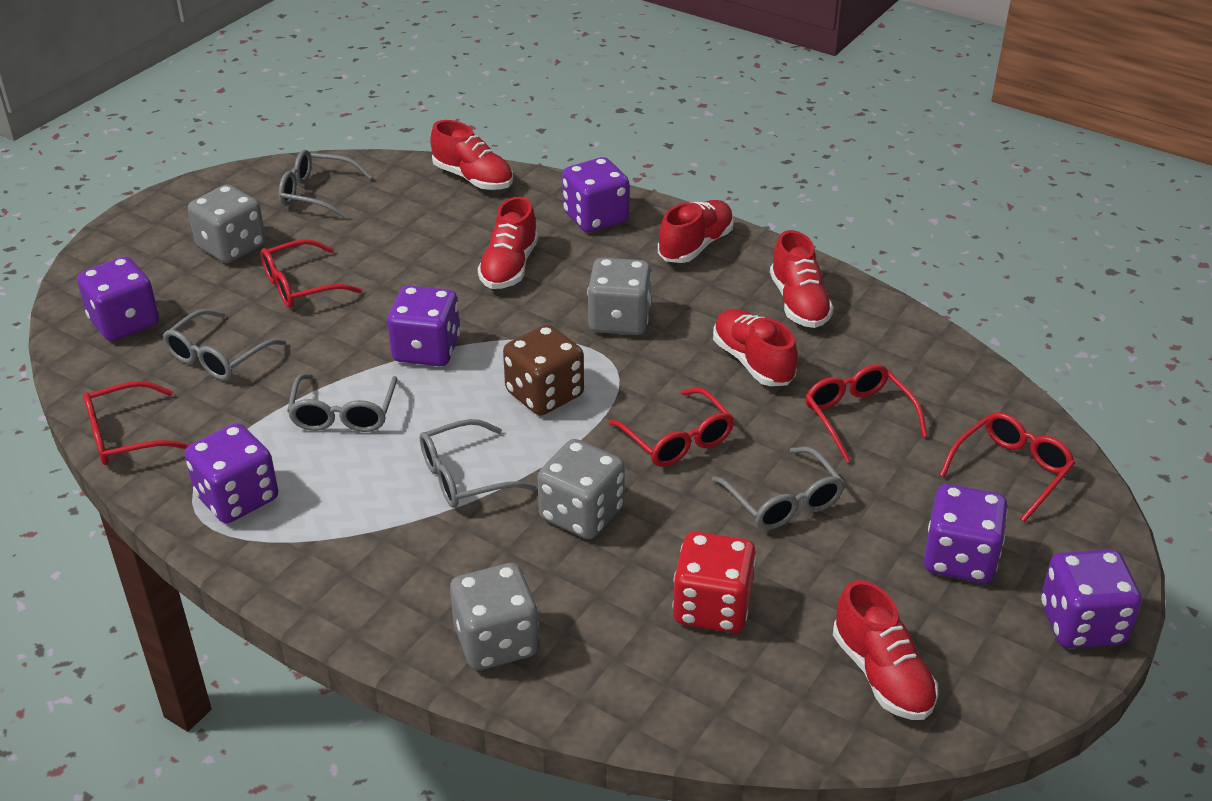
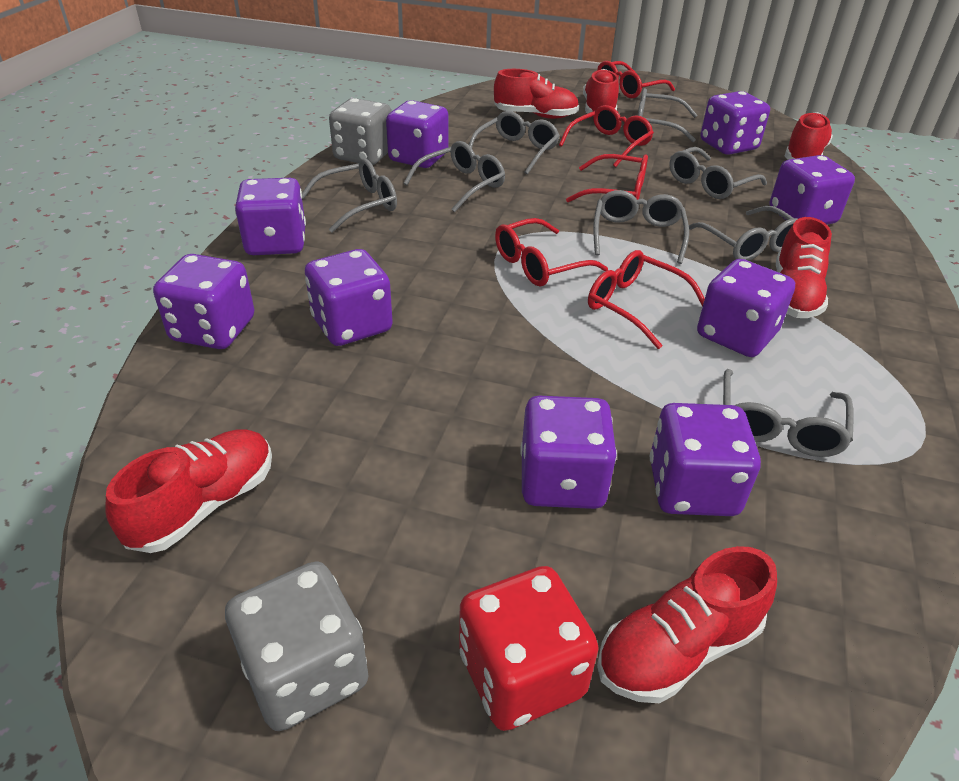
brown dice: 1 -> 0
grey dice: 4 -> 2
grey glasses: 5 -> 8
purple dice: 6 -> 9

